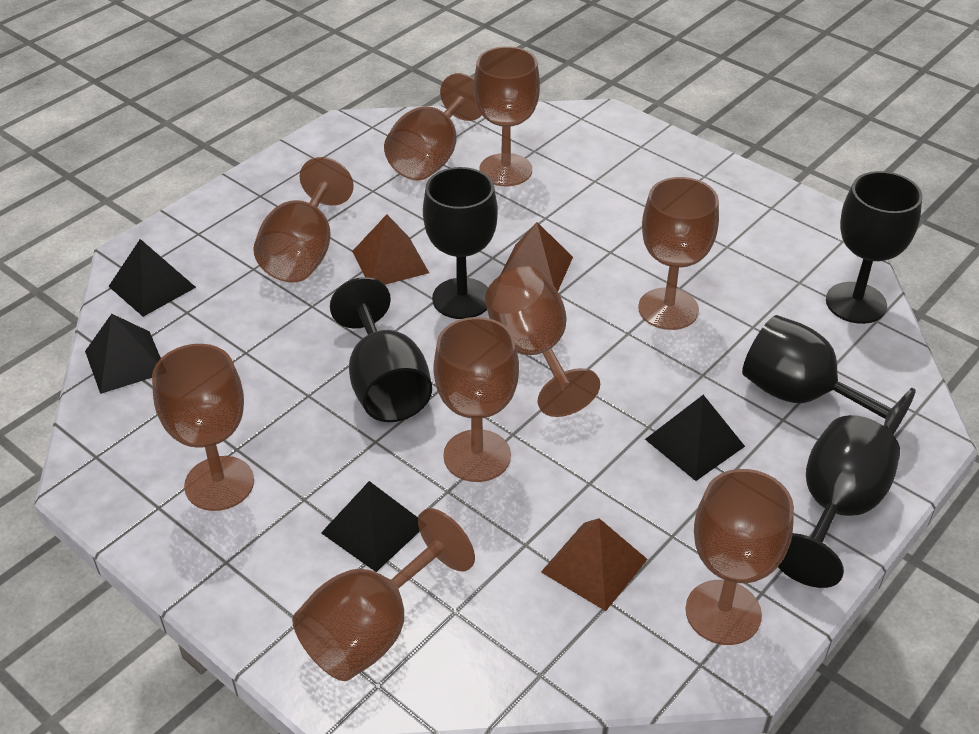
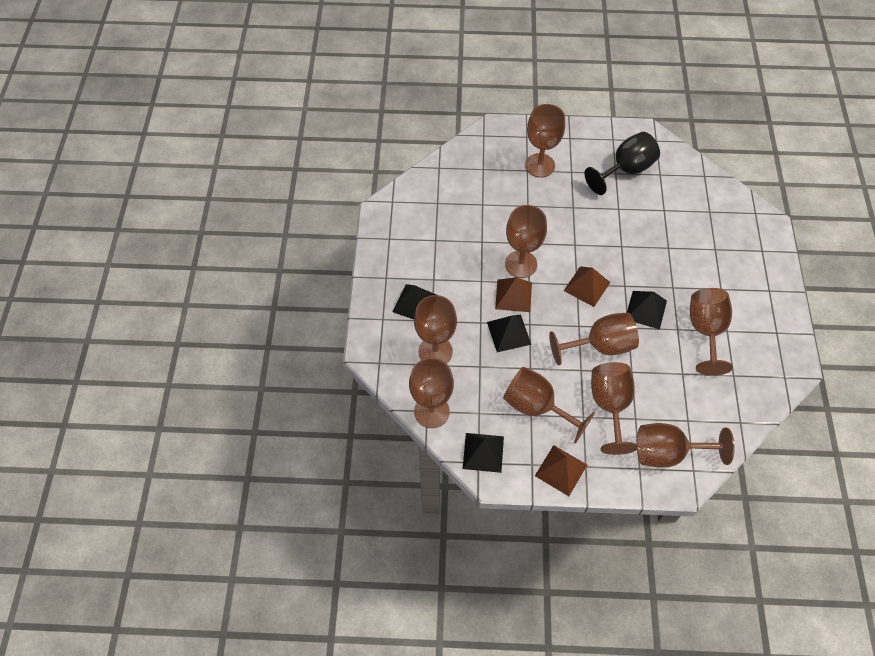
black goblet: 5 -> 1

